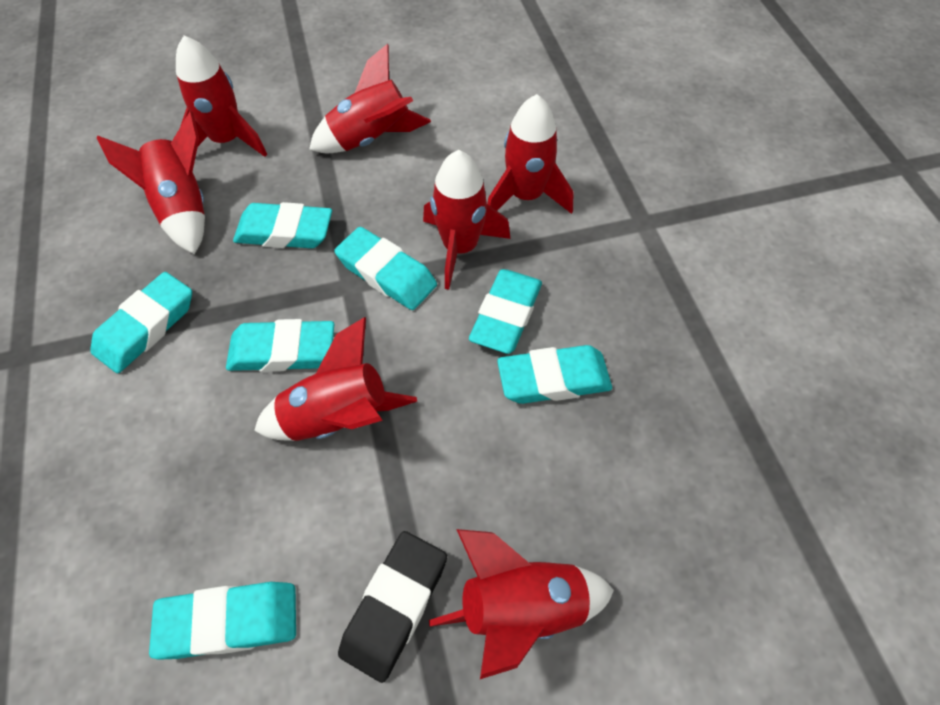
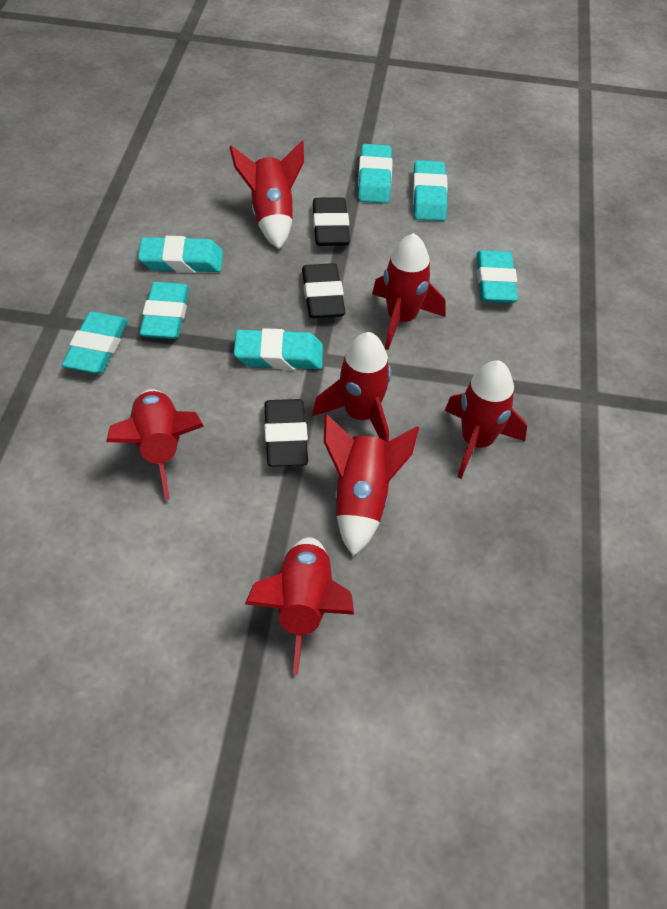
black eraser: 1 -> 3

